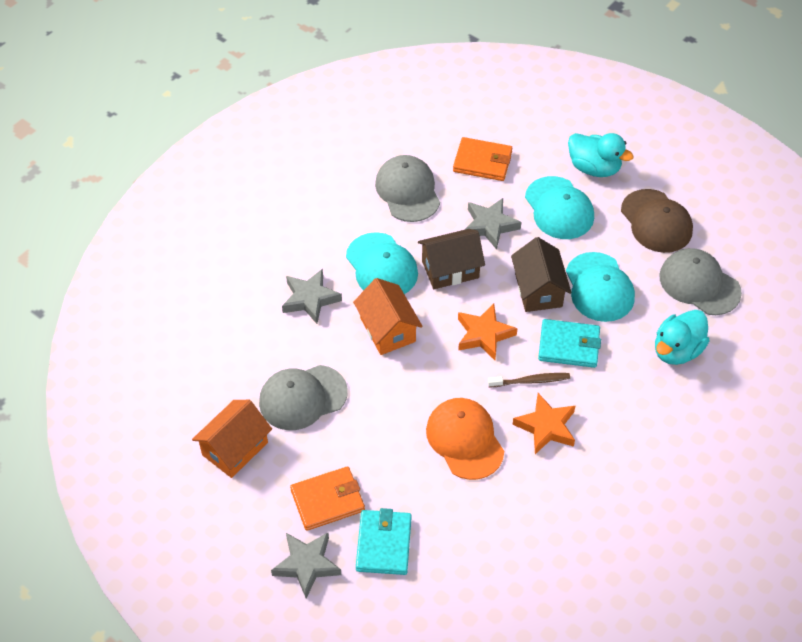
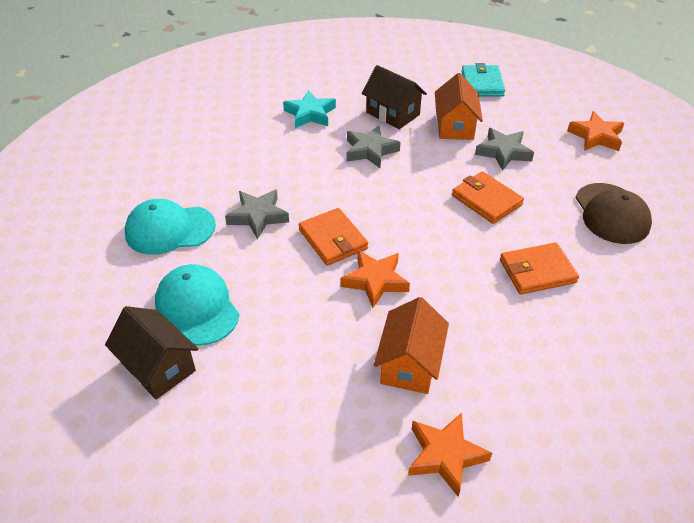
brown toothbrush: 1 -> 0
grey cap: 3 -> 0
orange cap: 1 -> 0
orange star: 2 -> 3
orange wallet: 2 -> 3
turquoise cap: 3 -> 2
turquoise duck: 2 -> 0
turquoise star: 0 -> 1
turquoise wallet: 2 -> 1

